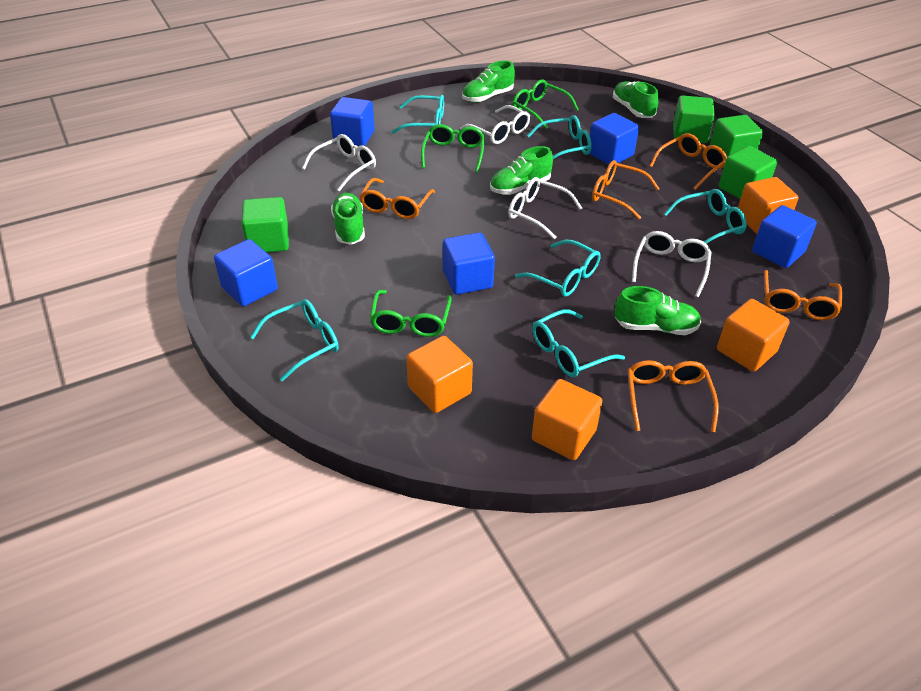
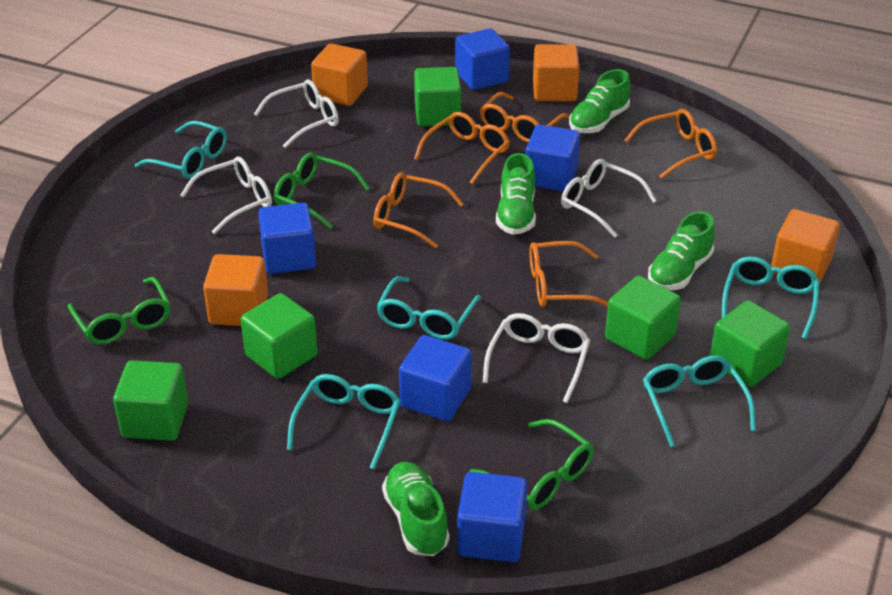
green cube: 4 -> 5
green shoe: 5 -> 4
turquoise glasses: 6 -> 5

